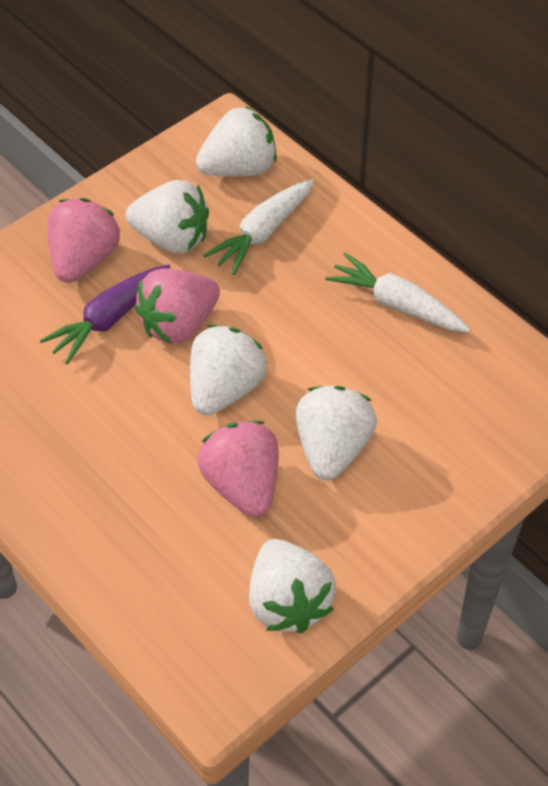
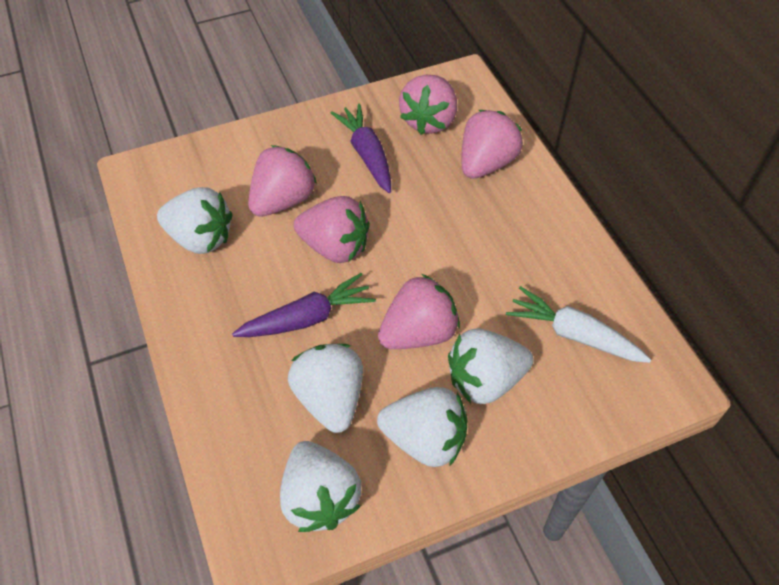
pink strawberry: 3 -> 5
purple carrot: 1 -> 2
white carrot: 2 -> 1

